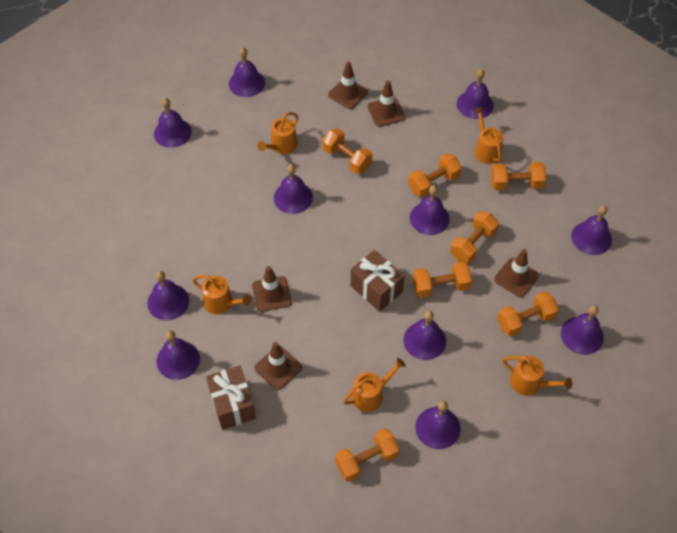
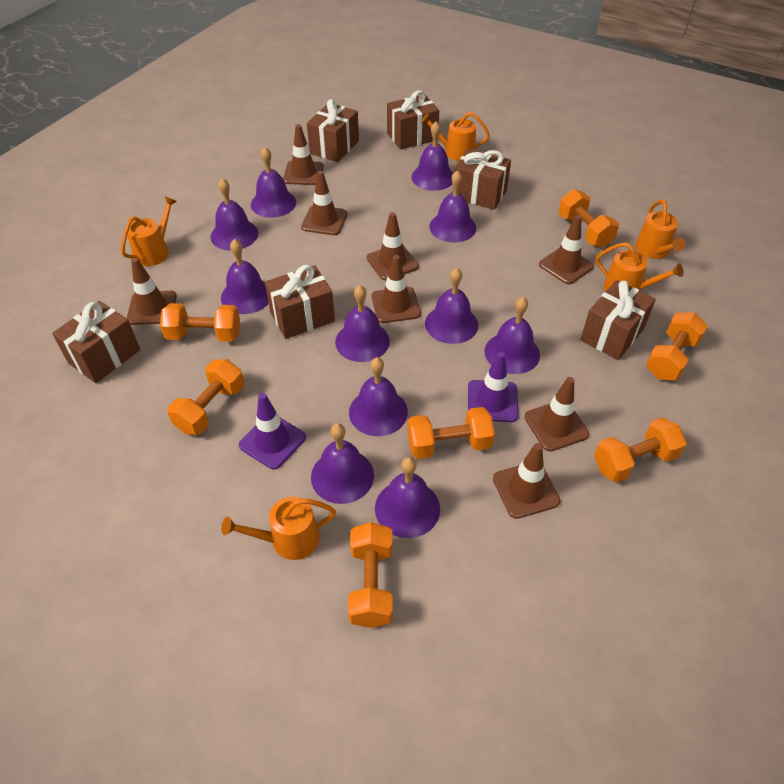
brown gift: 2 -> 6
brown traffic cone: 5 -> 8
purple traffic cone: 0 -> 2

